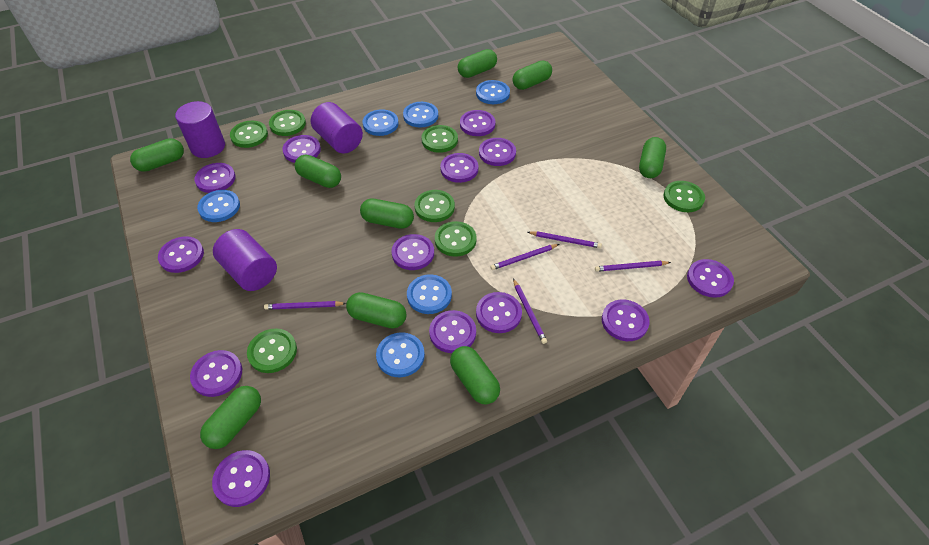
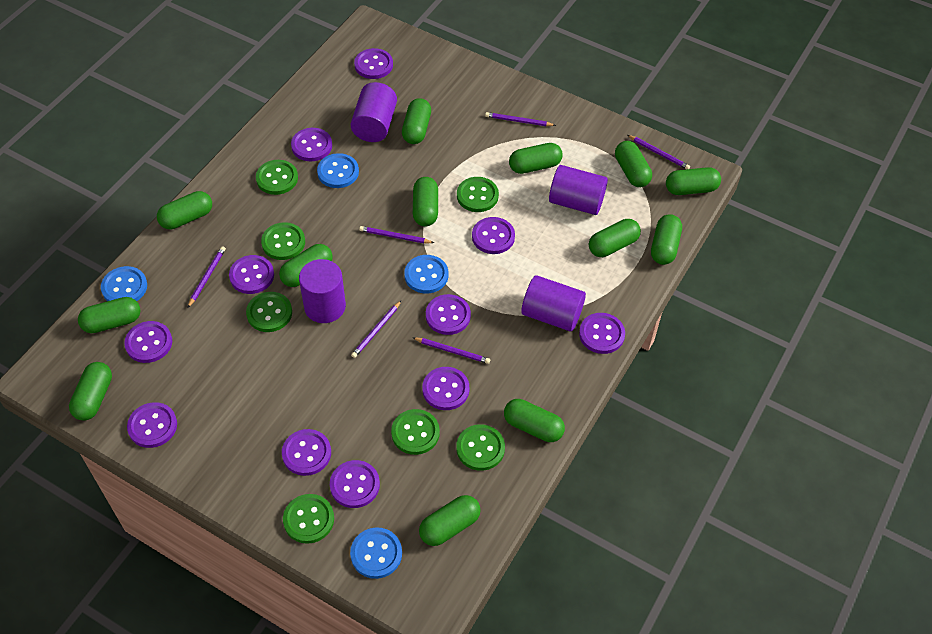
blue button: 6 -> 4
green capsule: 9 -> 13
purple button: 13 -> 11
purple cylinder: 3 -> 4
purple pencil: 5 -> 6

